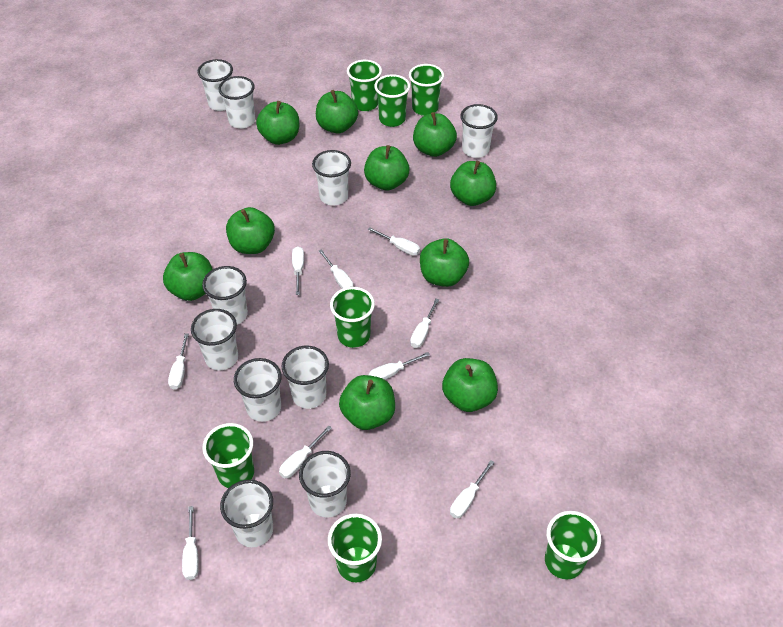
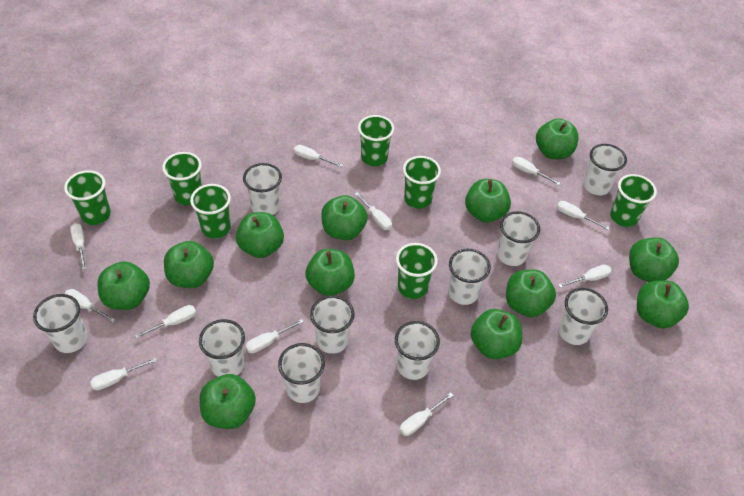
green apple: 10 -> 12
white screwdriver: 9 -> 11

